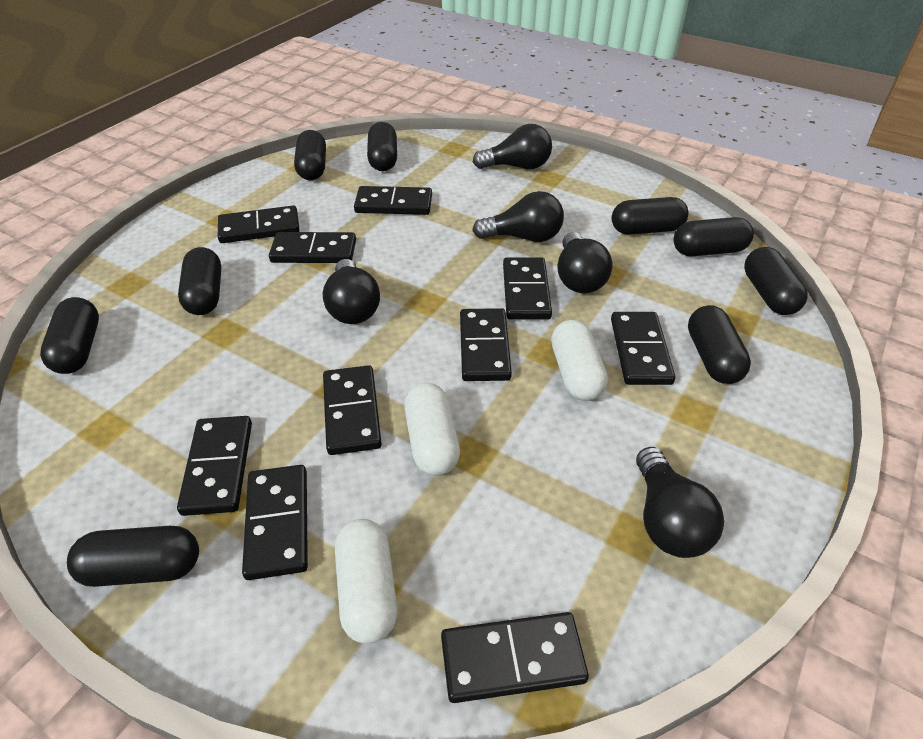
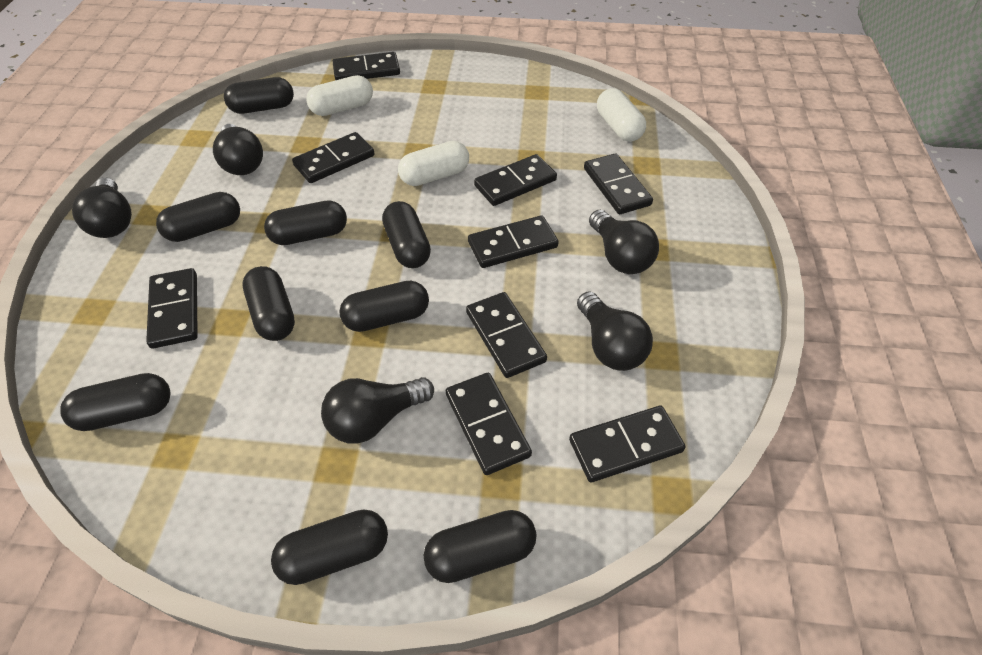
black domino: 10 -> 9

